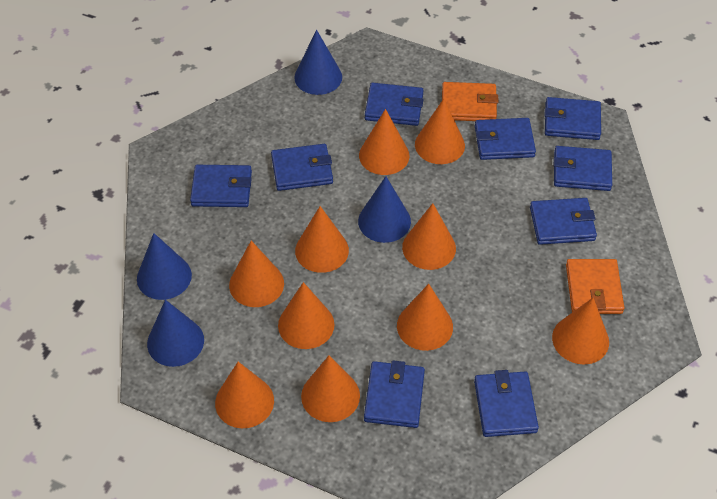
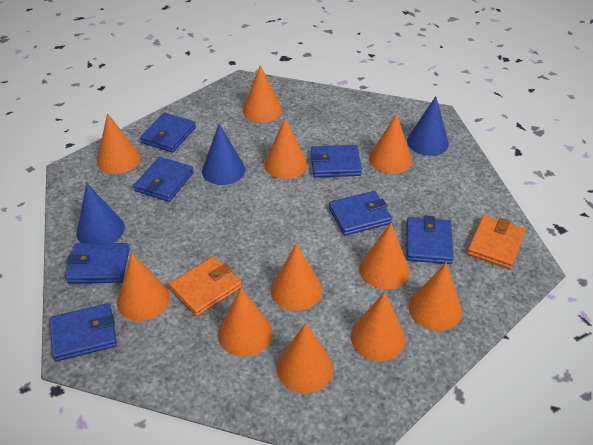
blue cone: 4 -> 3
blue wallet: 9 -> 7
orange cone: 10 -> 11

